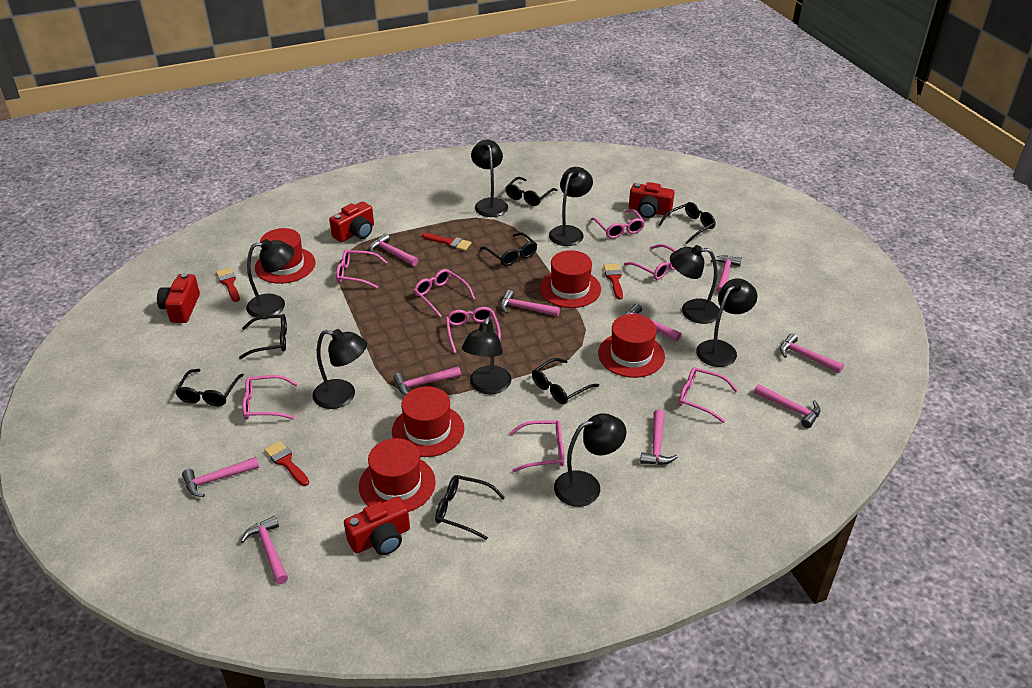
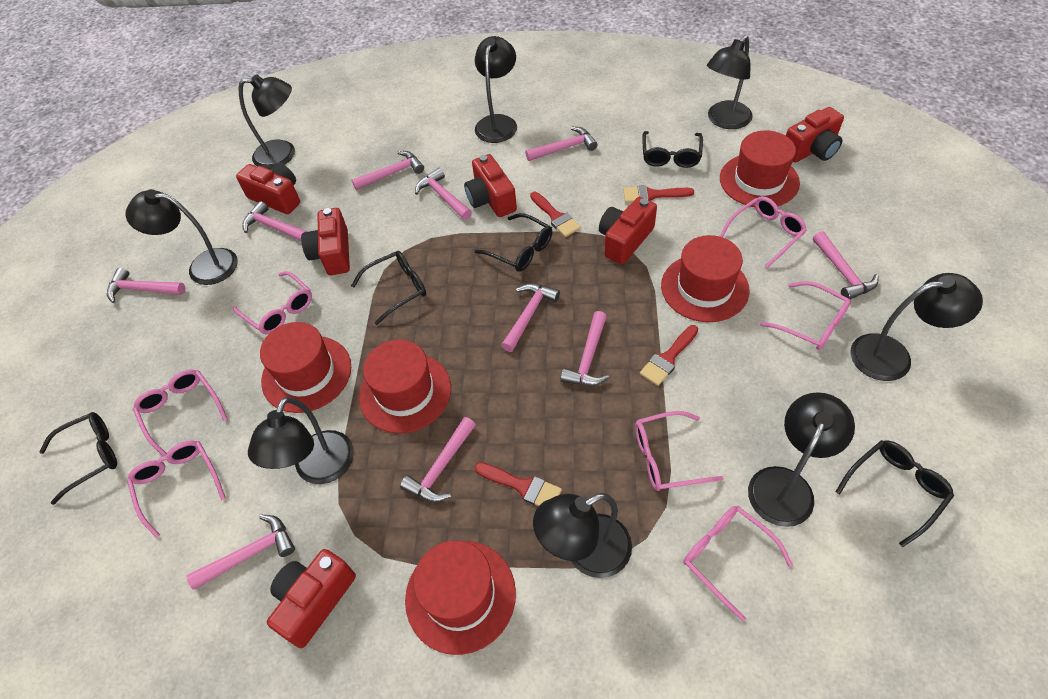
black glasses: 7 -> 5
pink glasses: 8 -> 7
red camera: 4 -> 6

